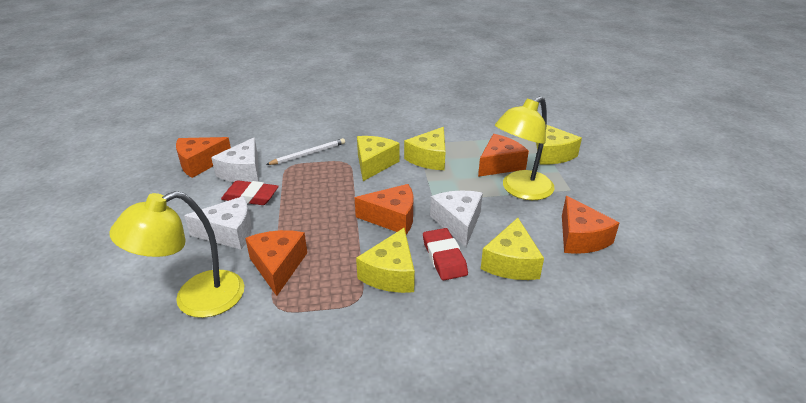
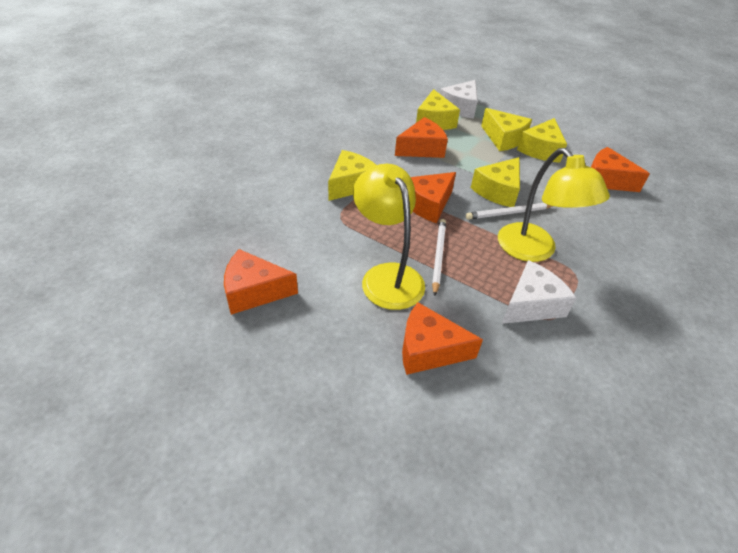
red eraser: 2 -> 0
white cheese: 3 -> 2
white pencil: 1 -> 2

